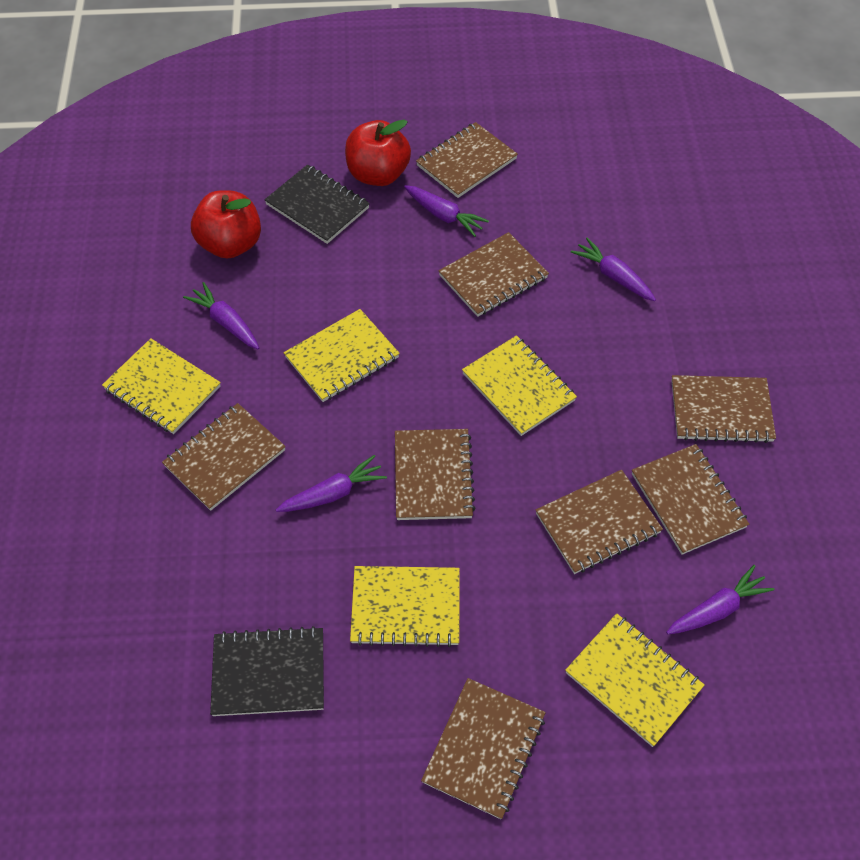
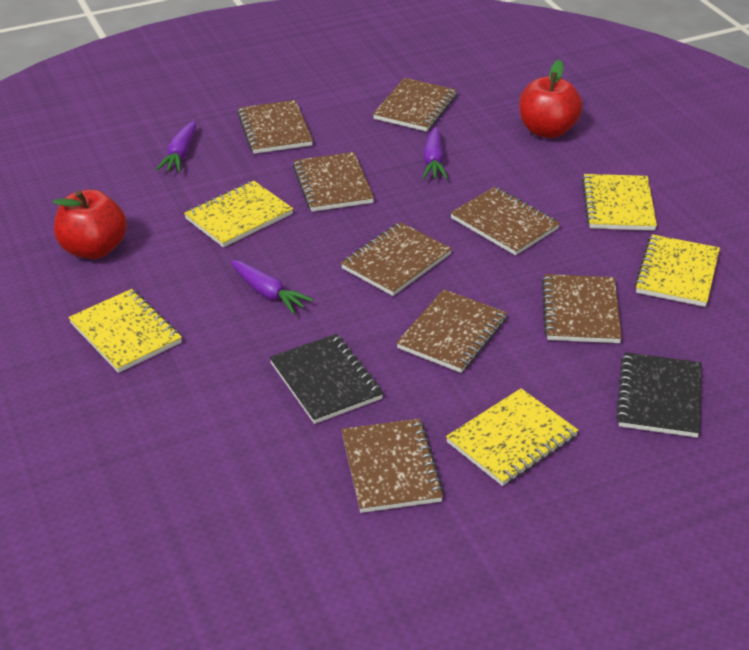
purple carrot: 5 -> 3

